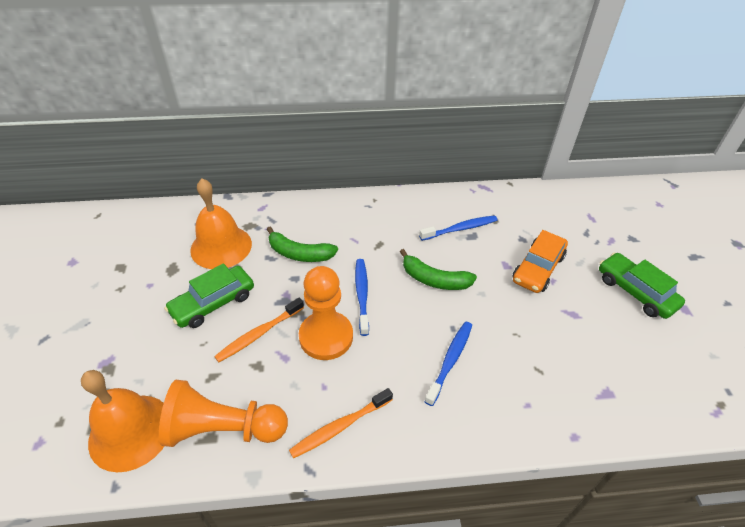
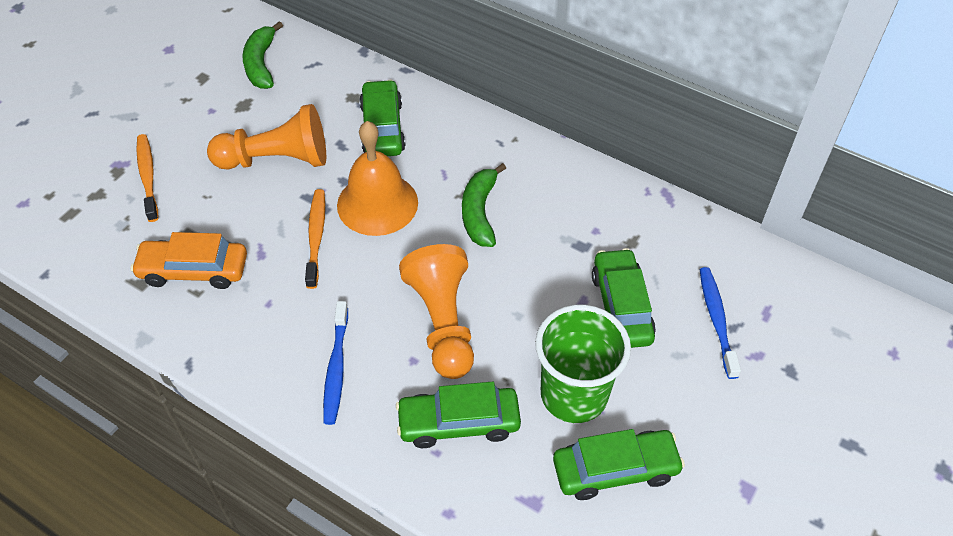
blue toothbrush: 3 -> 2
green car: 2 -> 4
green cup: 0 -> 1
orange bell: 2 -> 1

